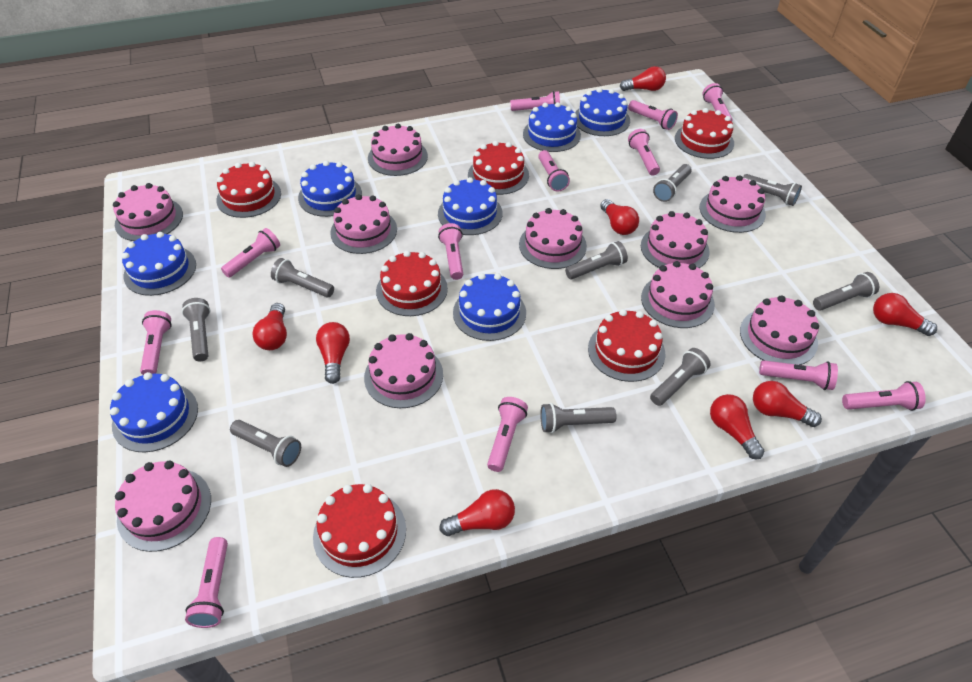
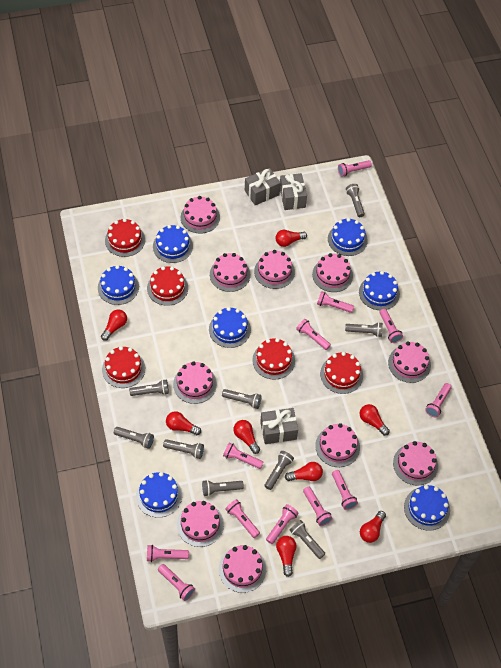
grey gift: 0 -> 3
red cake: 6 -> 5

